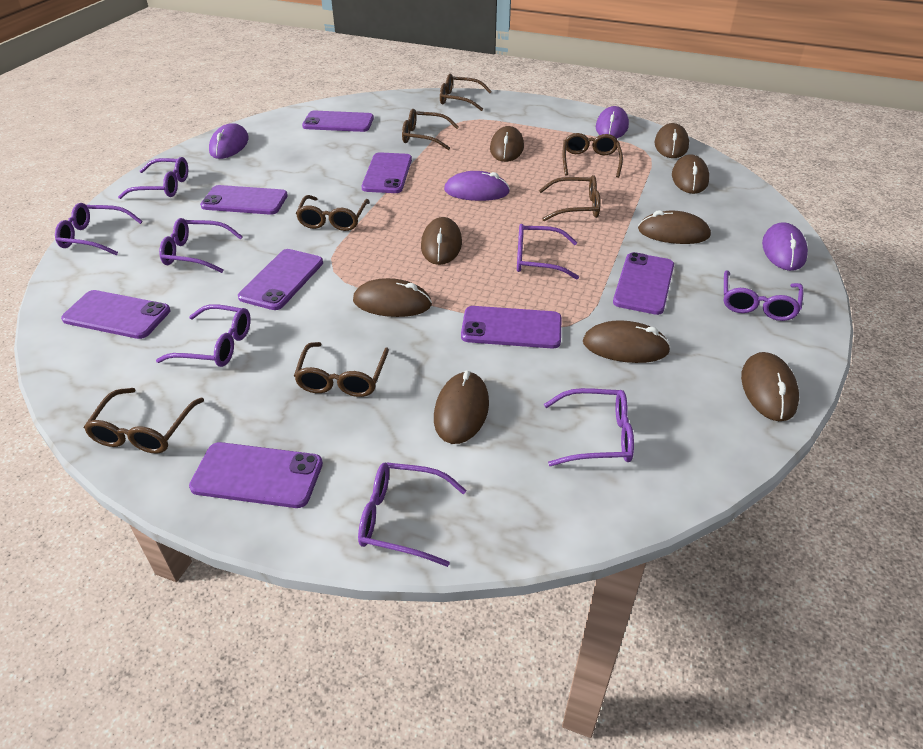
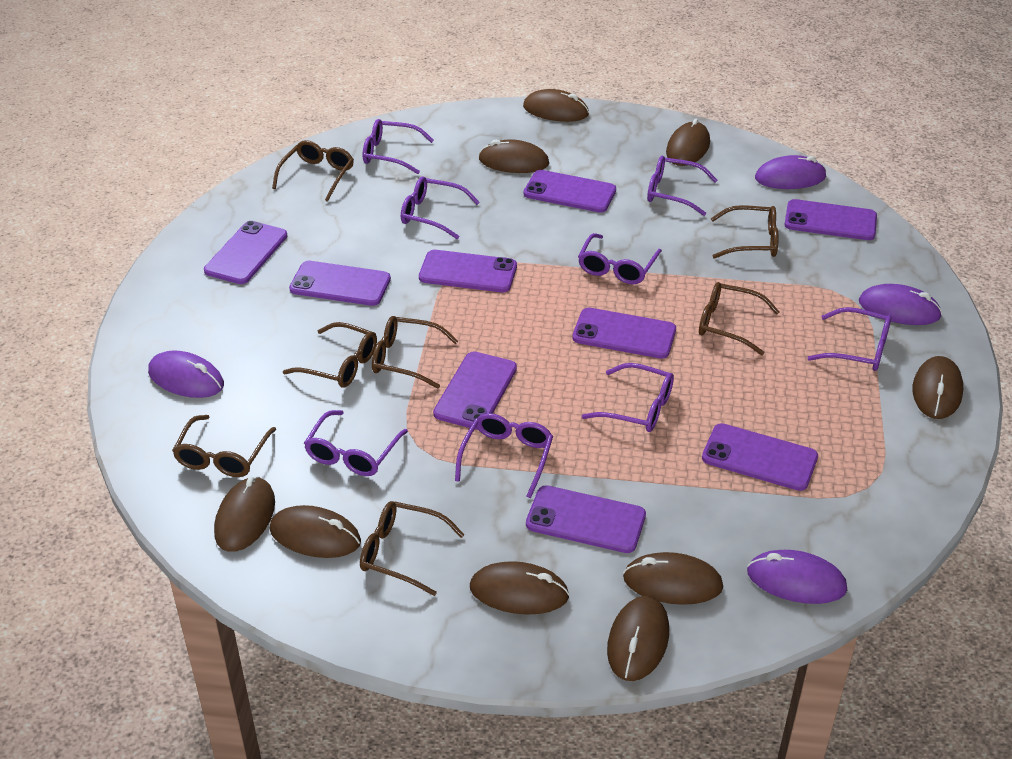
purple phone: 8 -> 9

